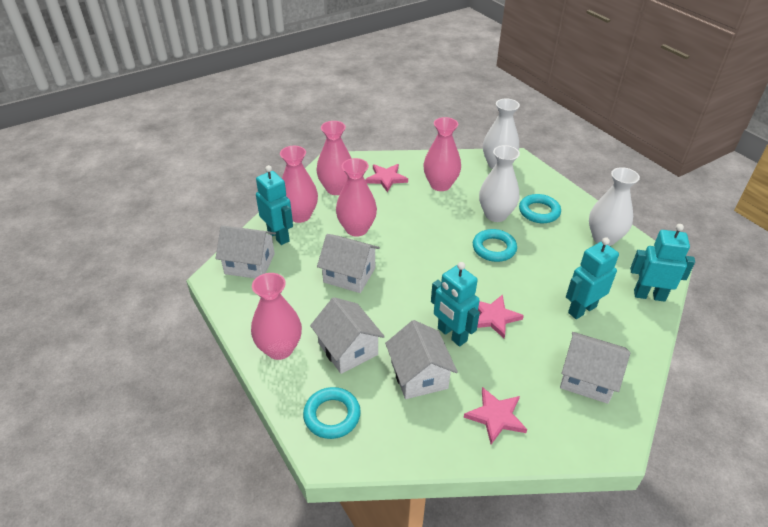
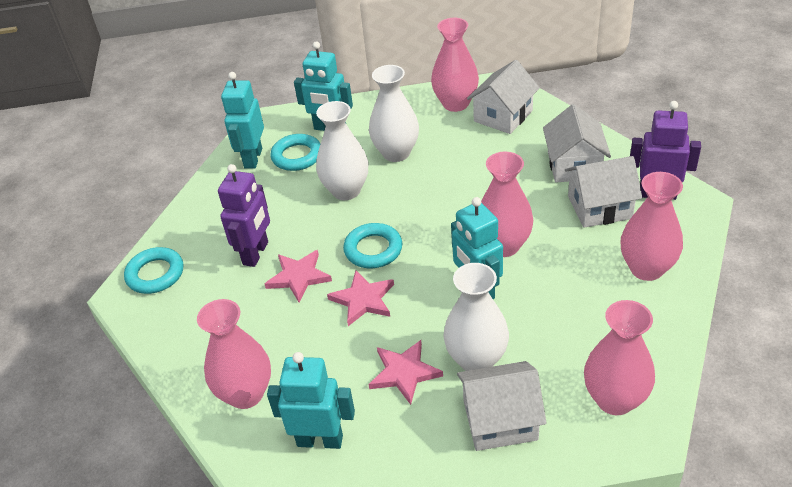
purple robot: 0 -> 2
white house: 5 -> 4

